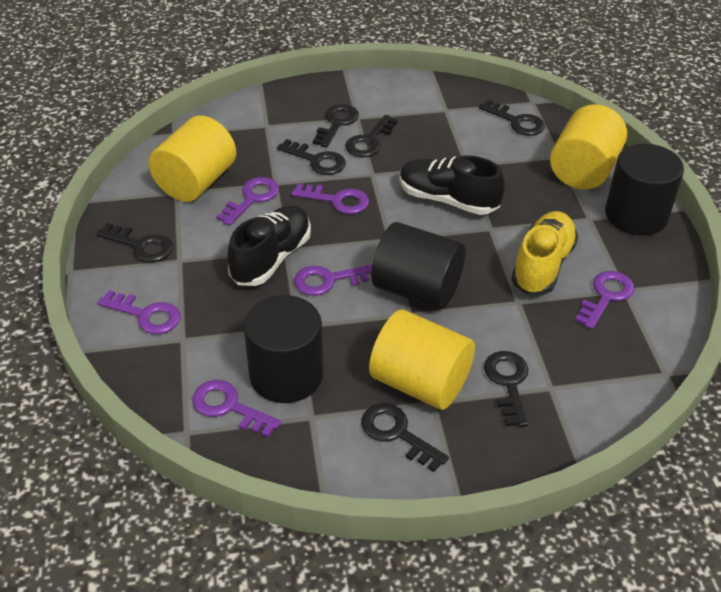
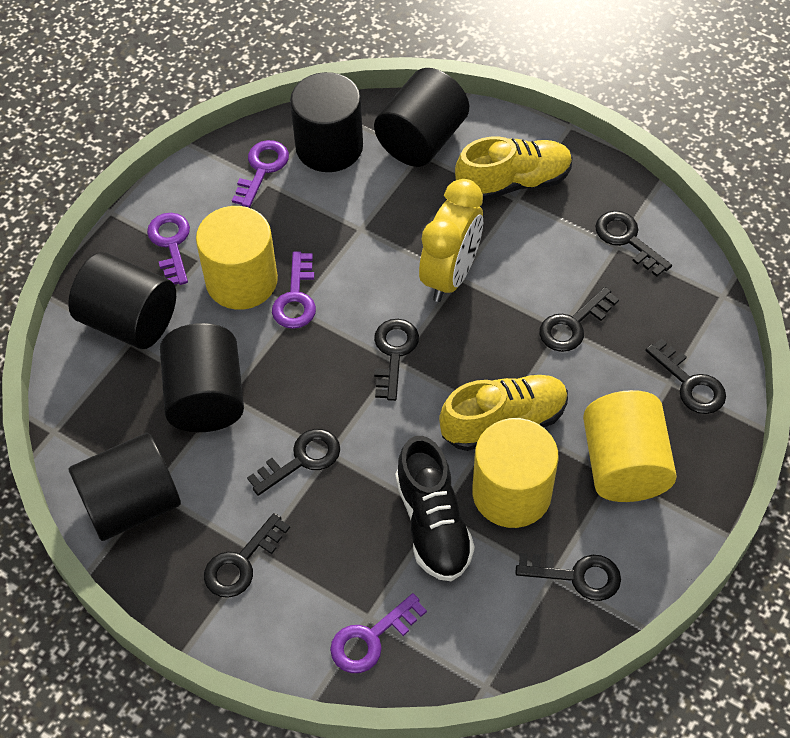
black cylinder: 3 -> 5
black shoe: 2 -> 1
purple key: 6 -> 4
yellow clock: 0 -> 1
yellow shoe: 1 -> 2

